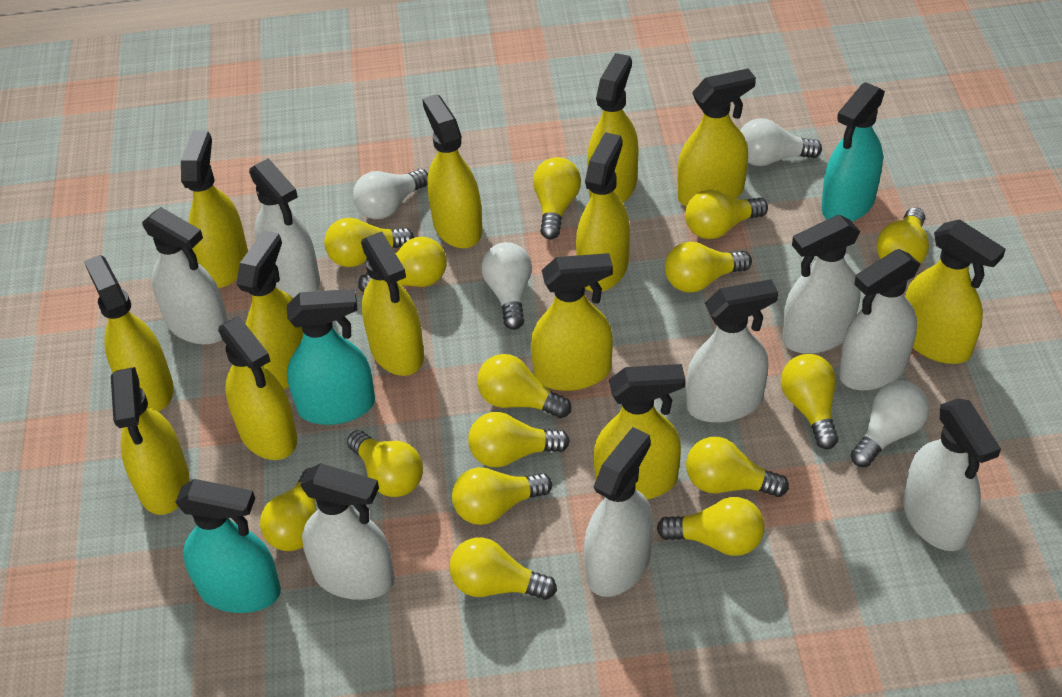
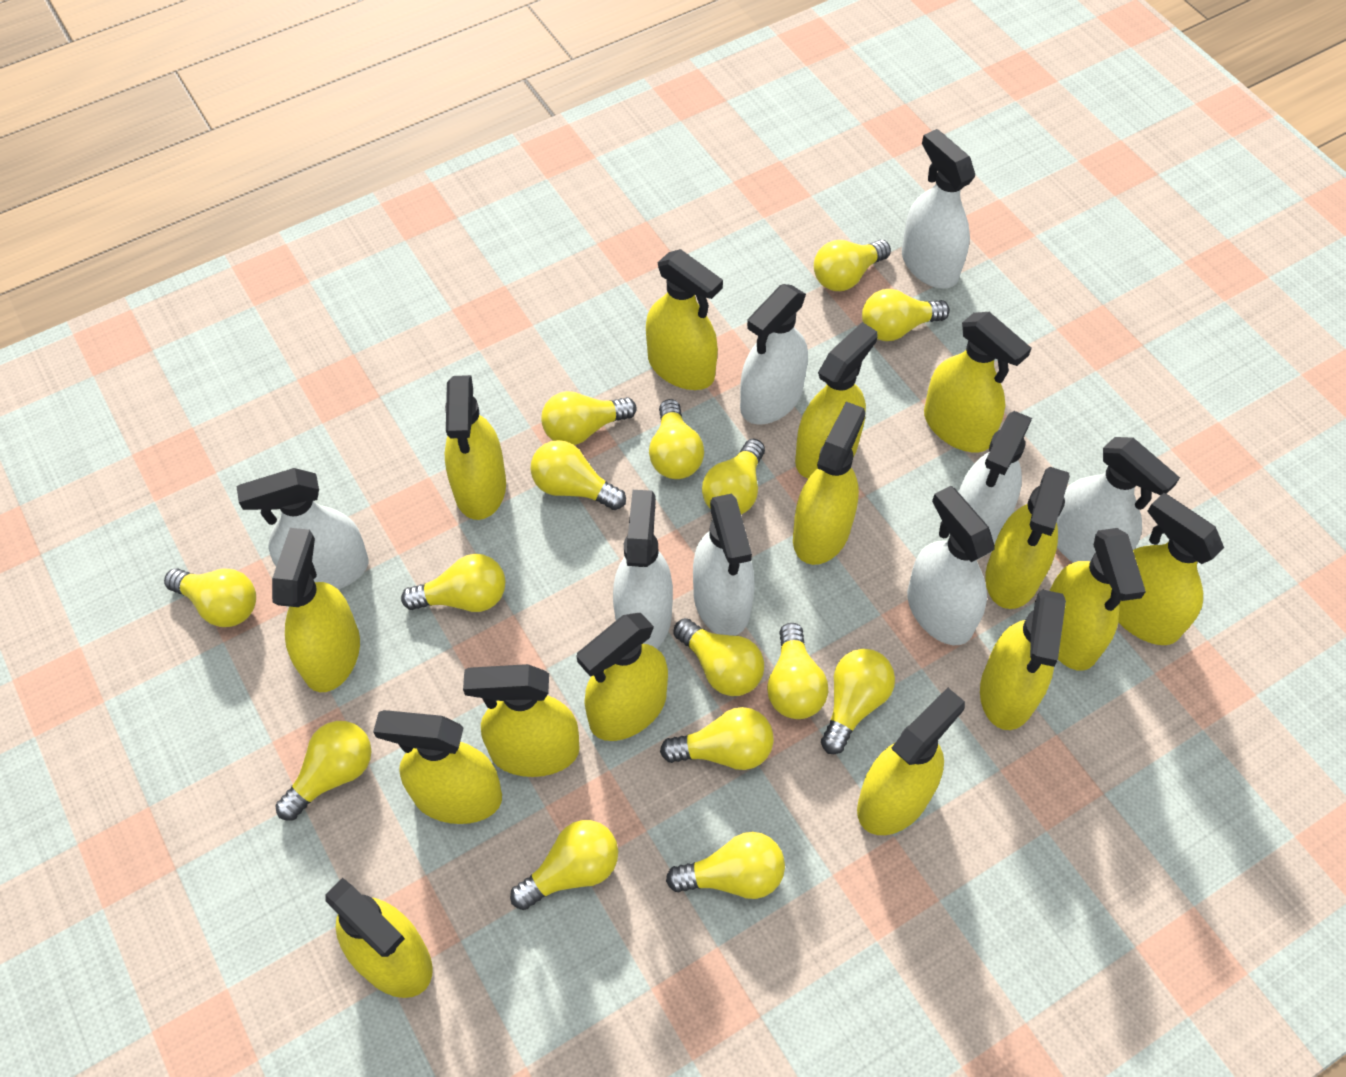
turquoise spray bottle: 3 -> 0
white light bulb: 4 -> 0
yellow spray bottle: 13 -> 15

